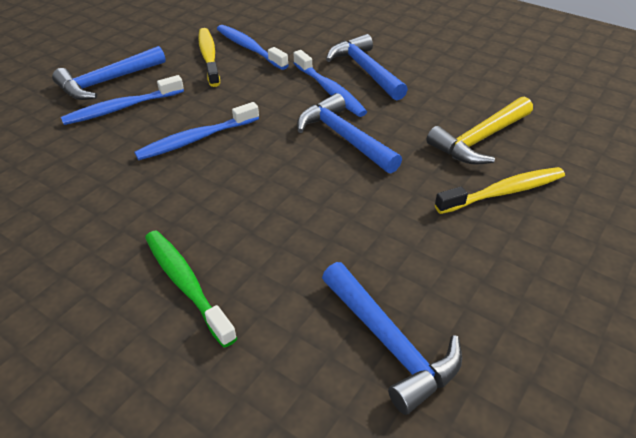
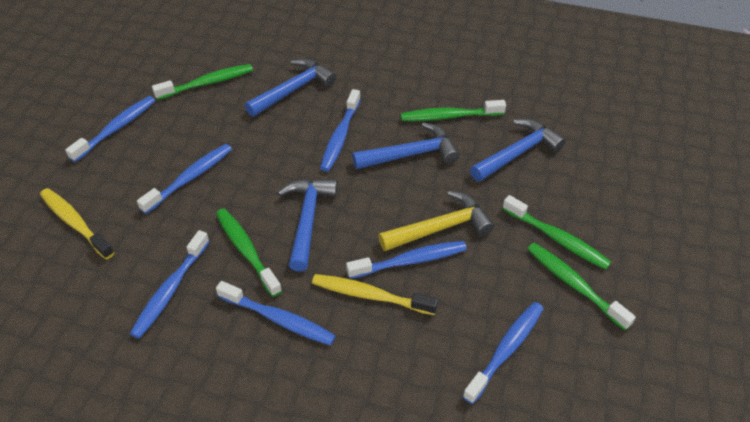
blue toothbrush: 4 -> 7
green toothbrush: 1 -> 5

